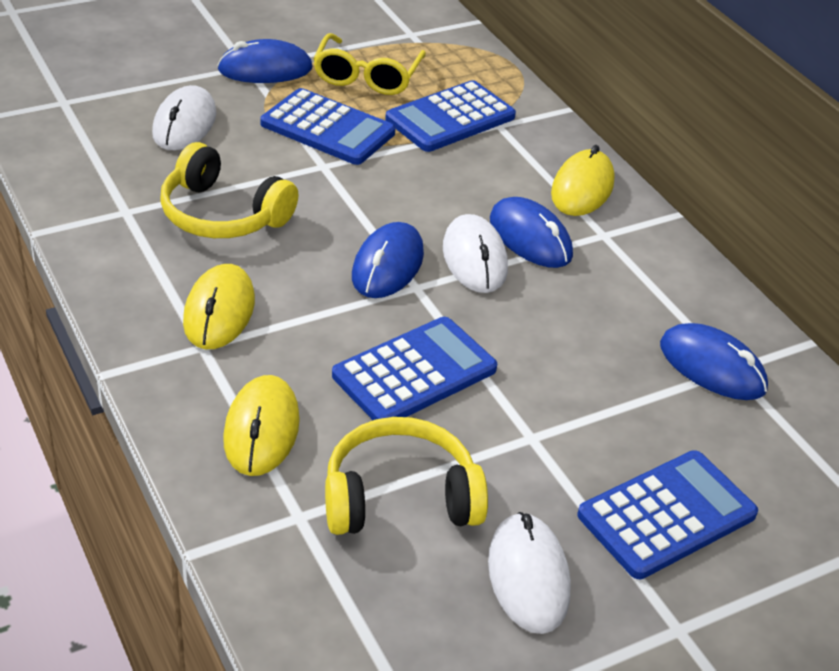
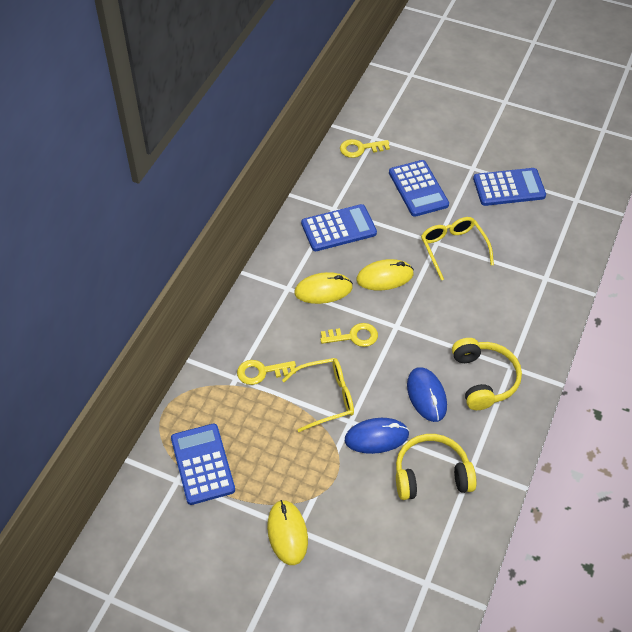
blue mouse: 4 -> 2
white mouse: 3 -> 0
yellow glasses: 1 -> 2
yellow key: 0 -> 3

